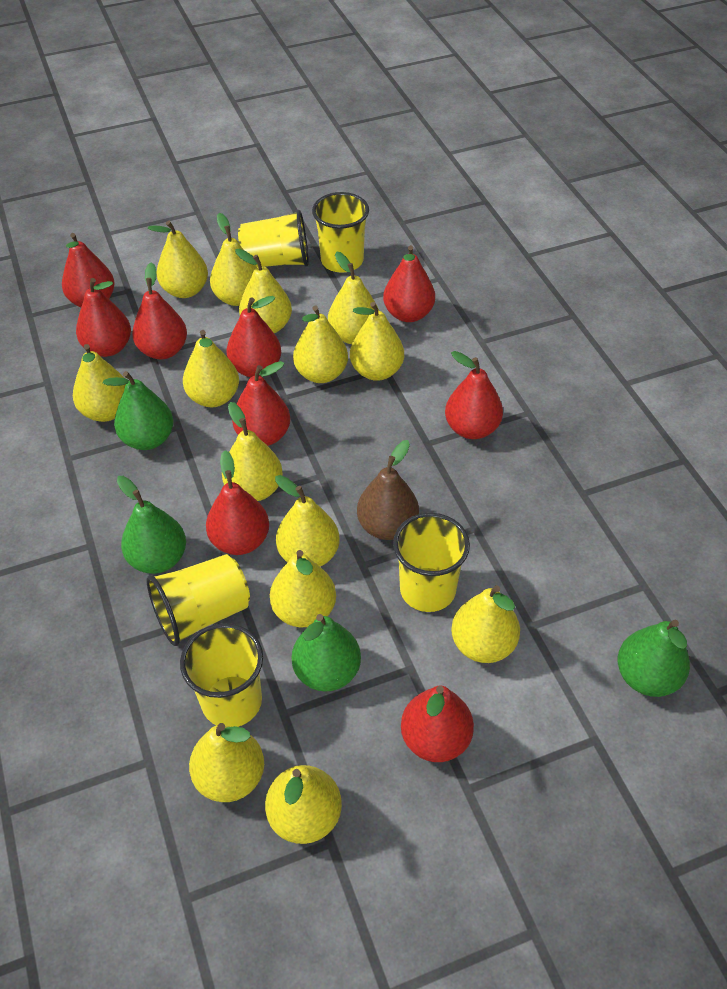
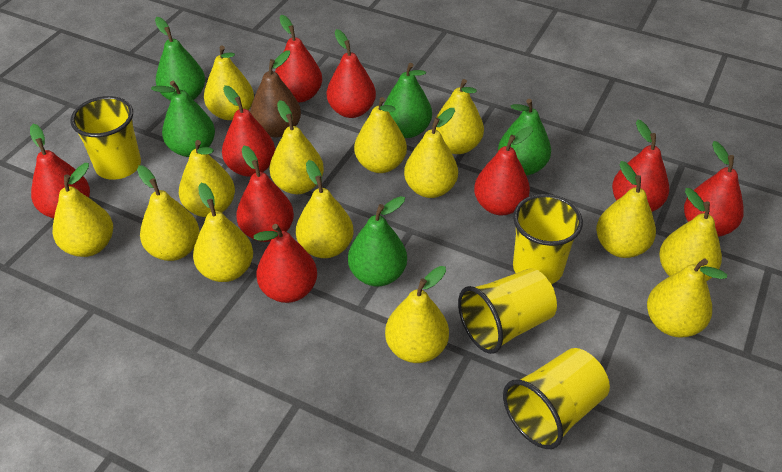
green pear: 4 -> 5
yellow cup: 5 -> 4

